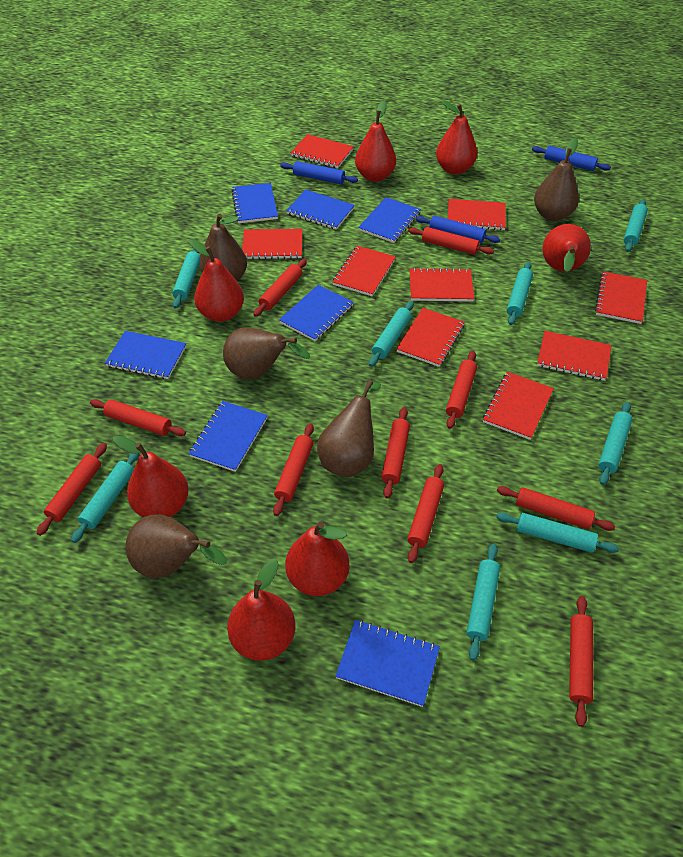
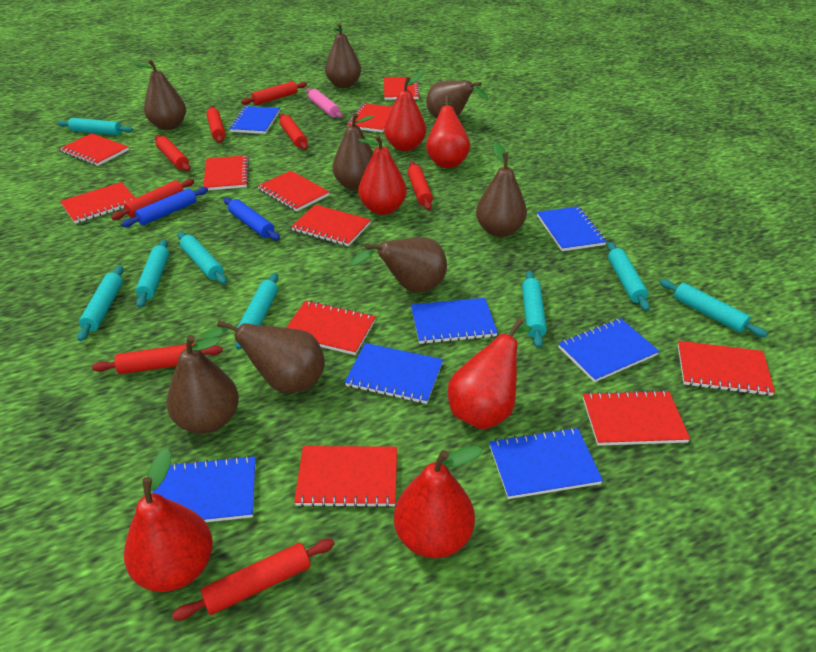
blue rolling pin: 3 -> 2
brown pear: 5 -> 8
pink rolling pin: 0 -> 1
red notebook: 9 -> 11
red pear: 7 -> 6
red rolling pin: 10 -> 8

